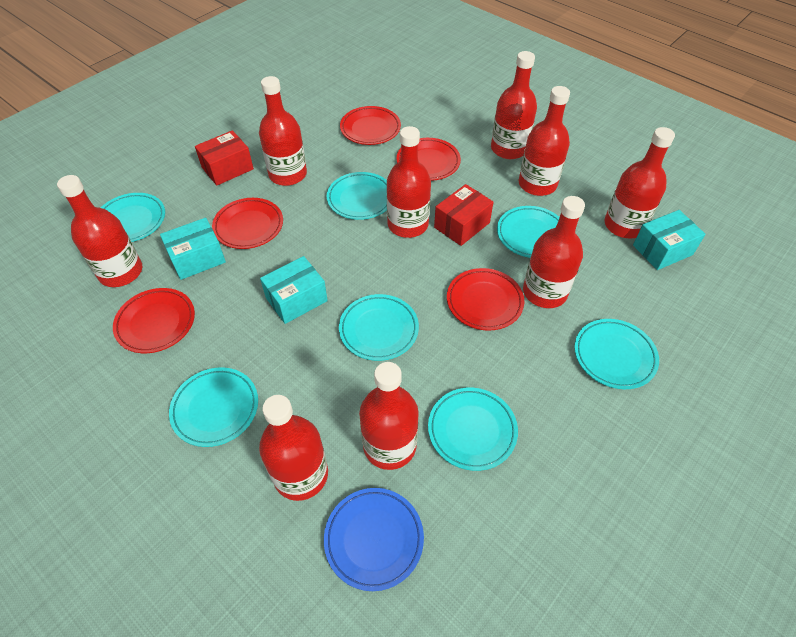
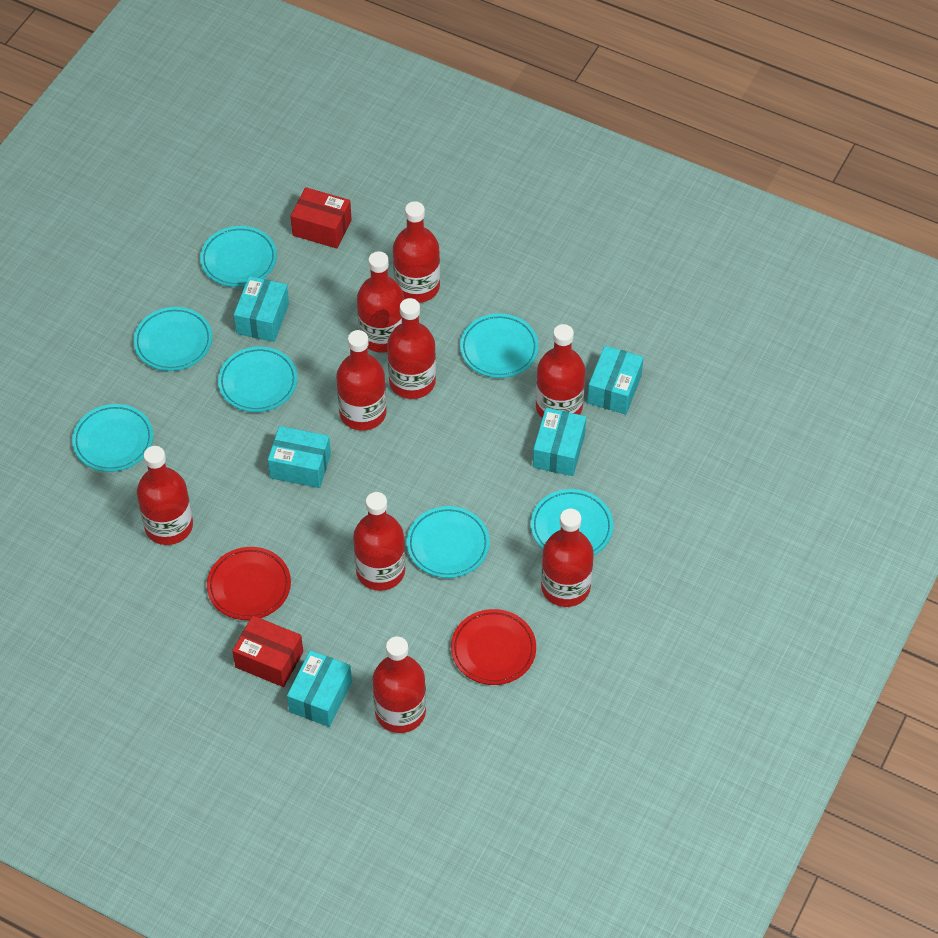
blue plate: 1 -> 0
red plate: 5 -> 2
turquoise box: 3 -> 5

